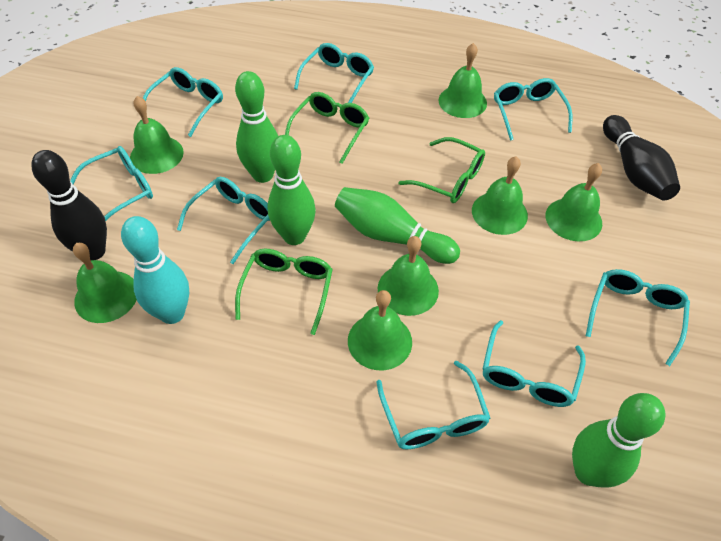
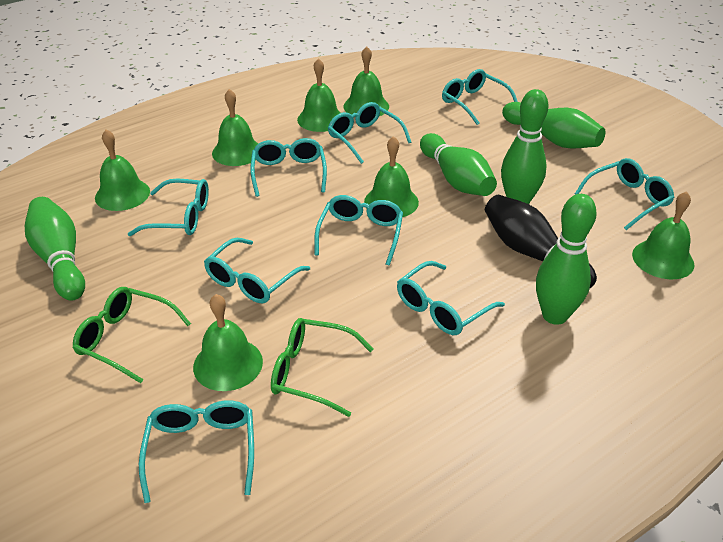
black bowling pin: 2 -> 1
green bowling pin: 4 -> 5
green glasses: 3 -> 2
turquoise bowling pin: 1 -> 0
turquoise glasses: 8 -> 9

